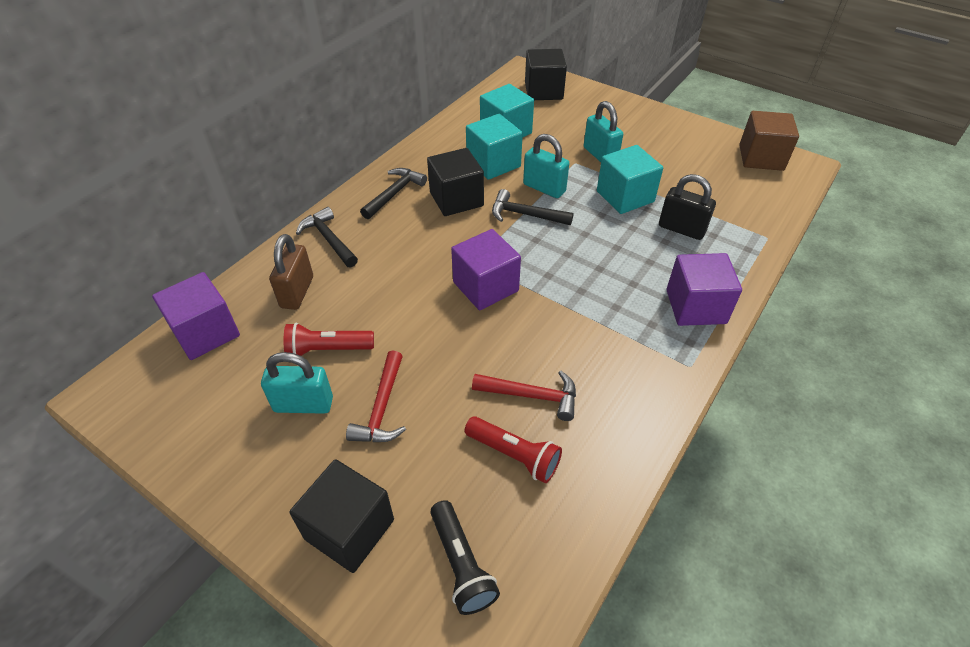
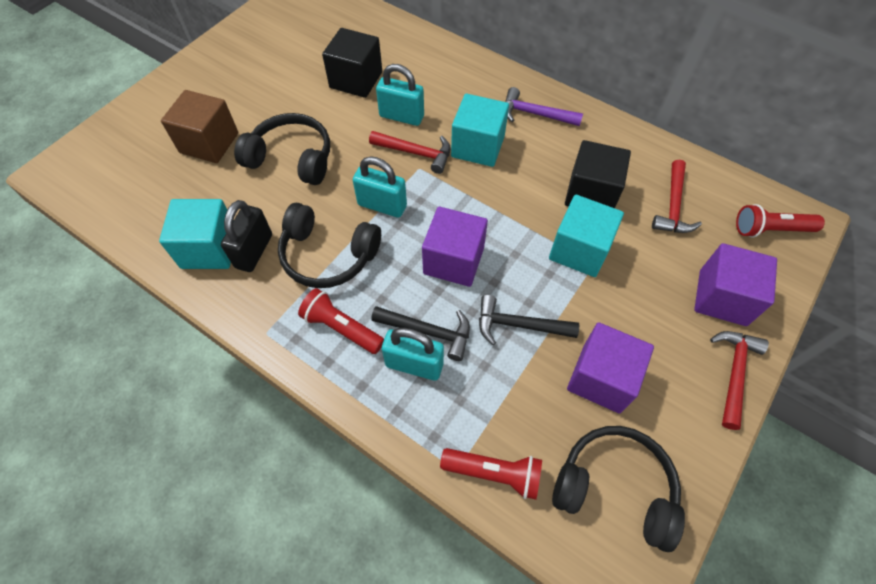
black cube: 3 -> 2
black flashlight: 1 -> 0
black hammer: 3 -> 2
black headphones: 0 -> 3
brown padlock: 1 -> 0
purple hammer: 0 -> 1
red flashlight: 2 -> 3
red hammer: 2 -> 3

